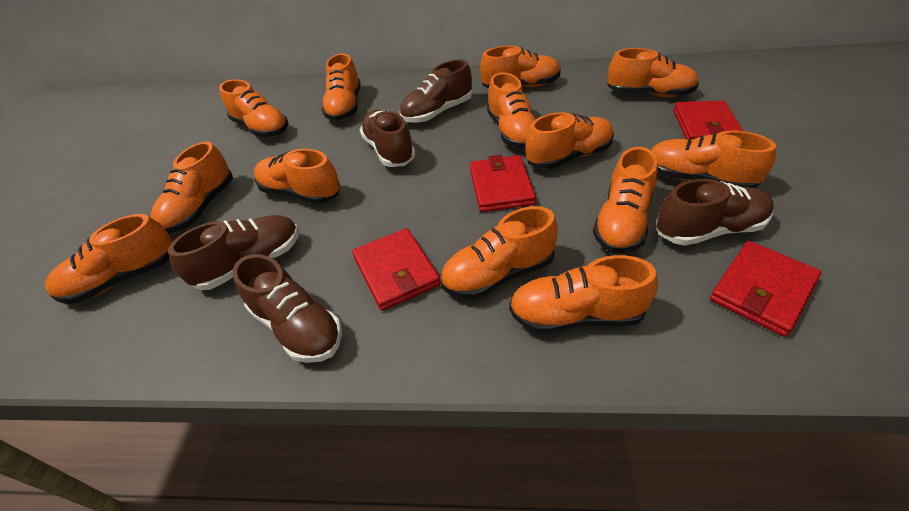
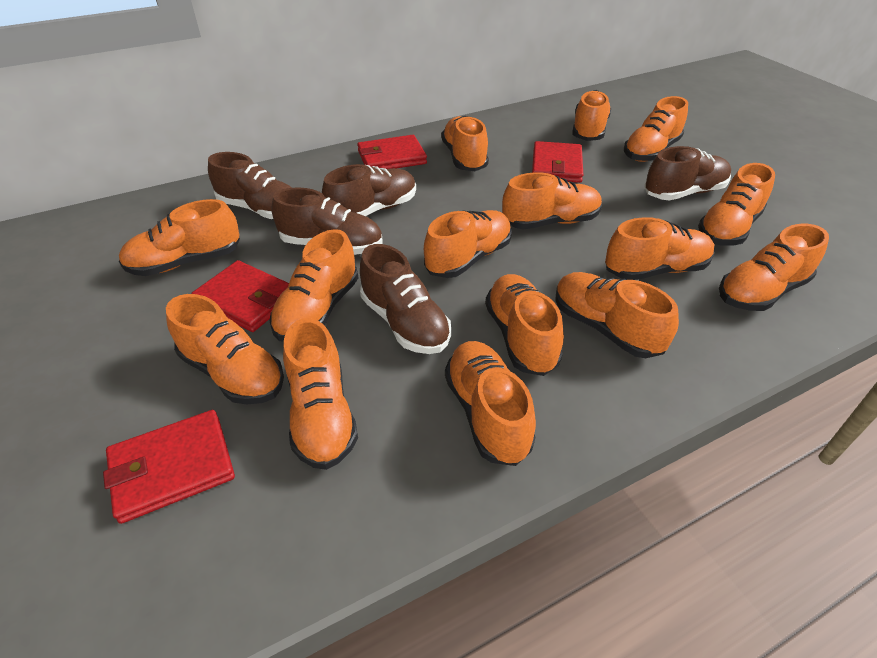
orange shoe: 13 -> 15

